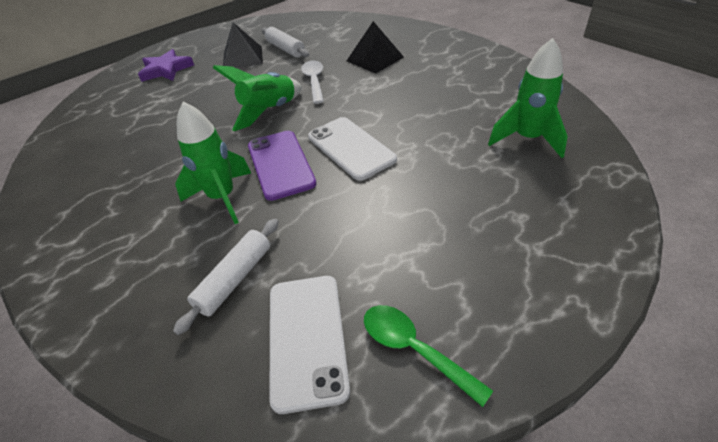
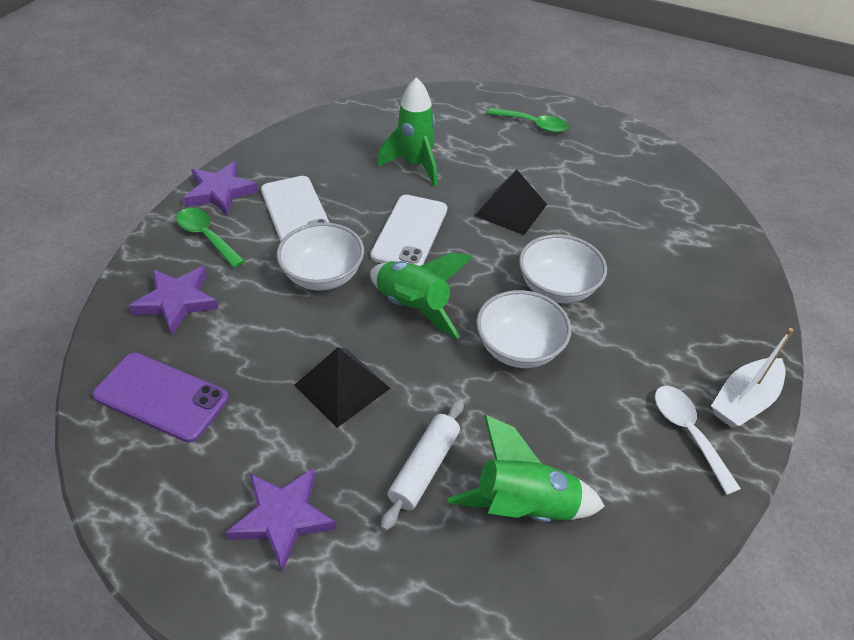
green spoon: 1 -> 2
purple star: 1 -> 3
white boat: 0 -> 1
white bowl: 0 -> 3
white rolling pin: 2 -> 1

